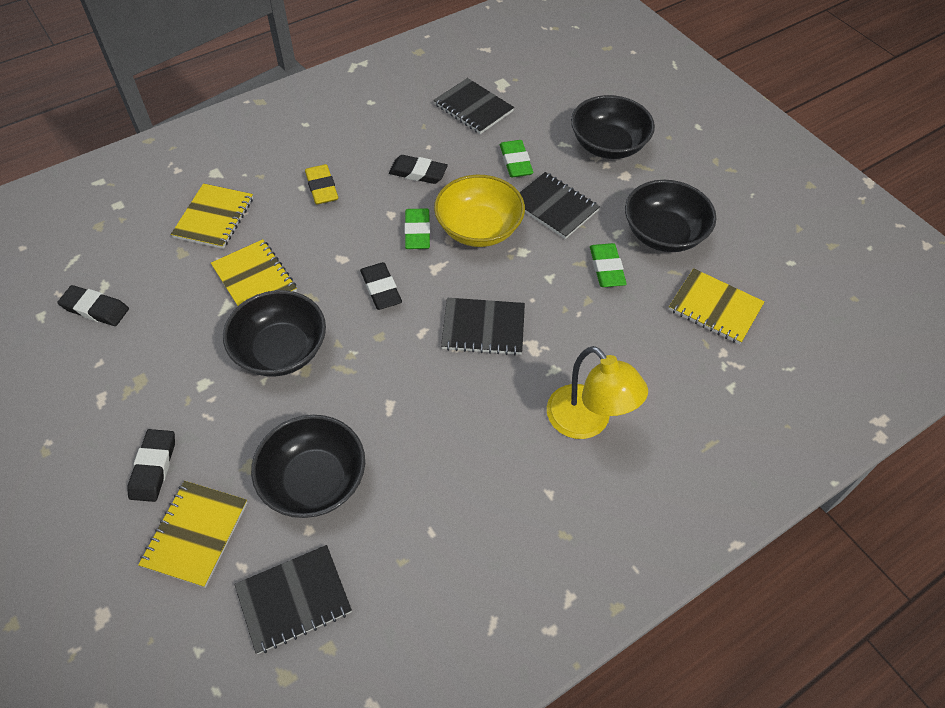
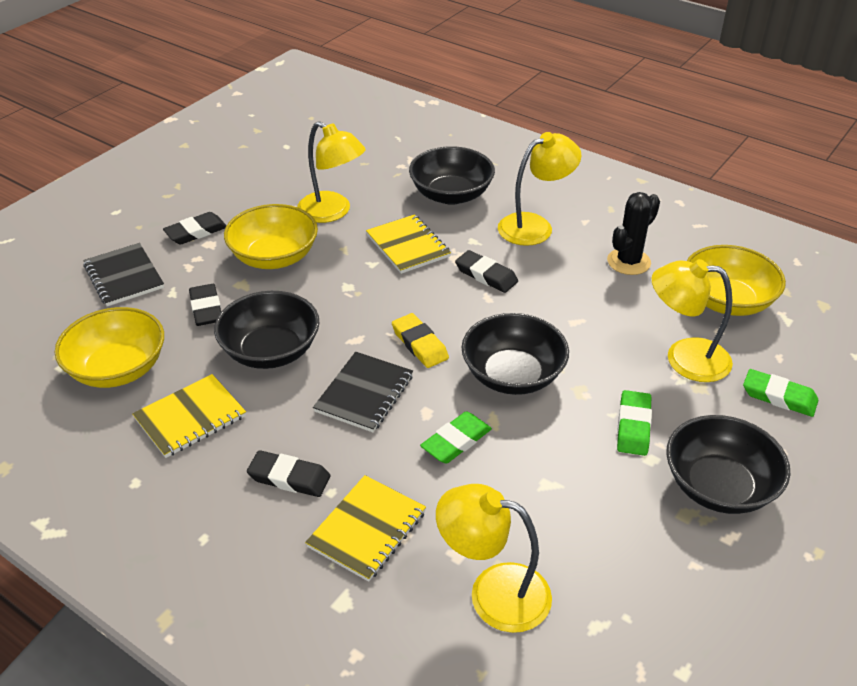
black cactus: 0 -> 1
black notebook: 4 -> 2
yellow bowl: 1 -> 3
yellow lamp: 1 -> 4
yellow notebook: 4 -> 3

